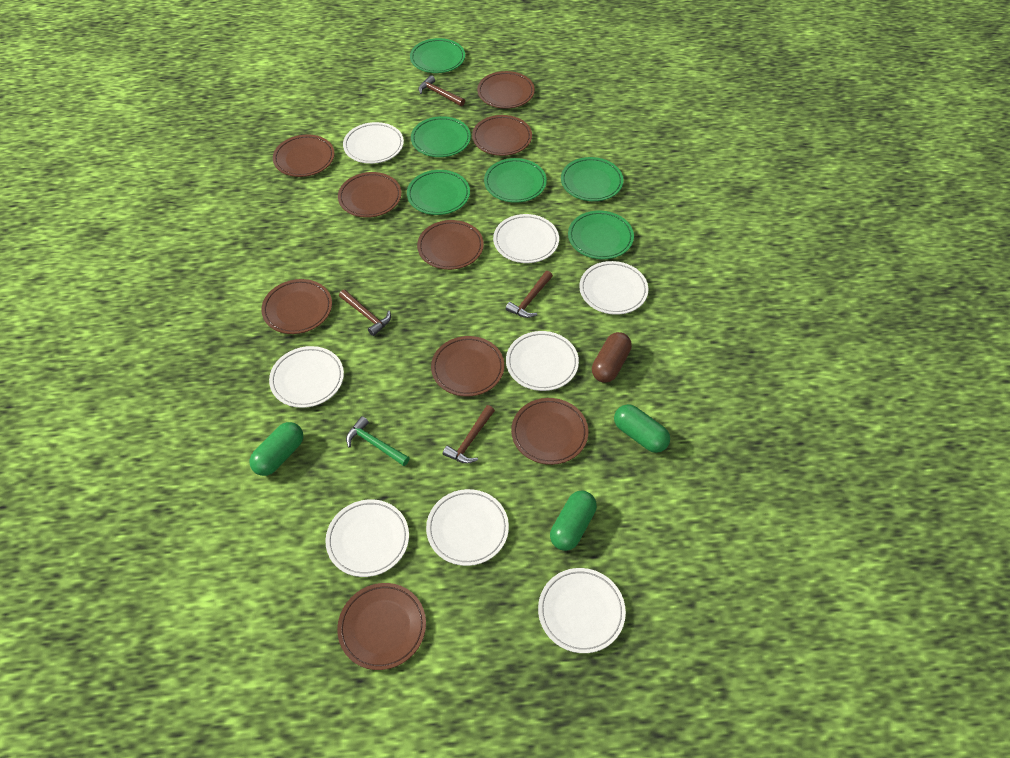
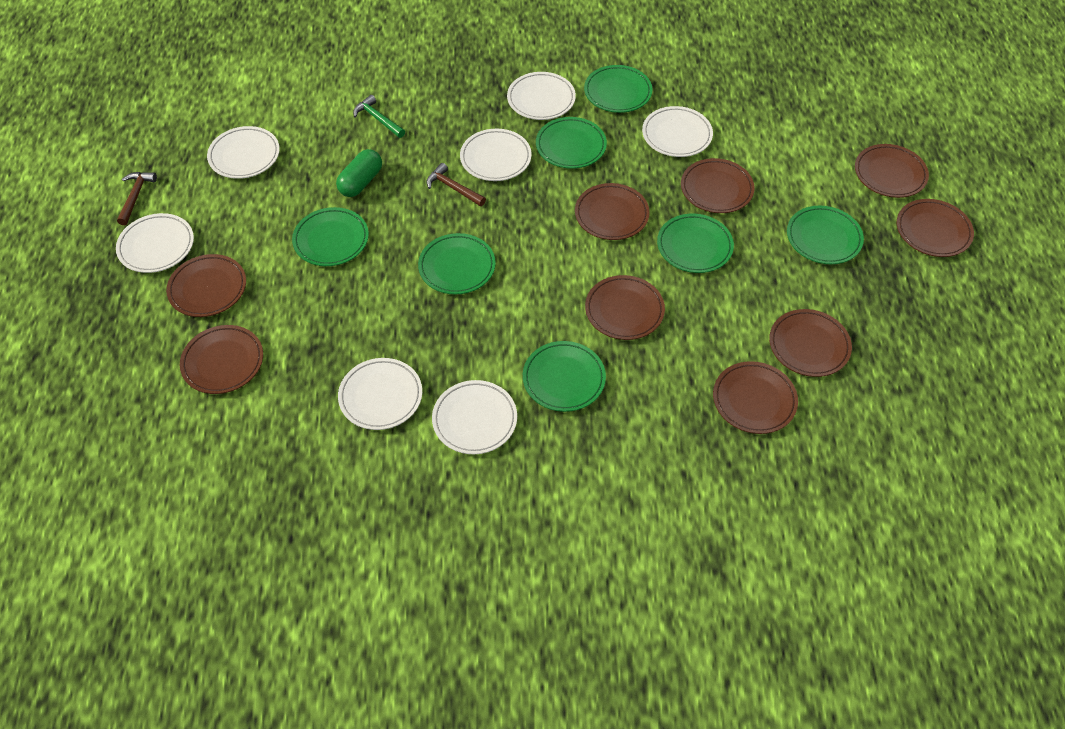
brown capsule: 1 -> 0
brown hammer: 4 -> 2
green capsule: 3 -> 1
green plate: 6 -> 7
white plate: 8 -> 7

